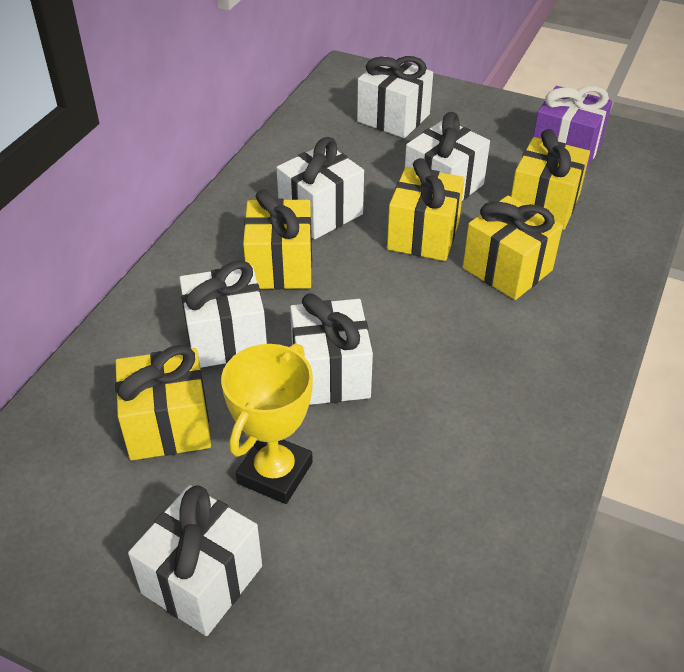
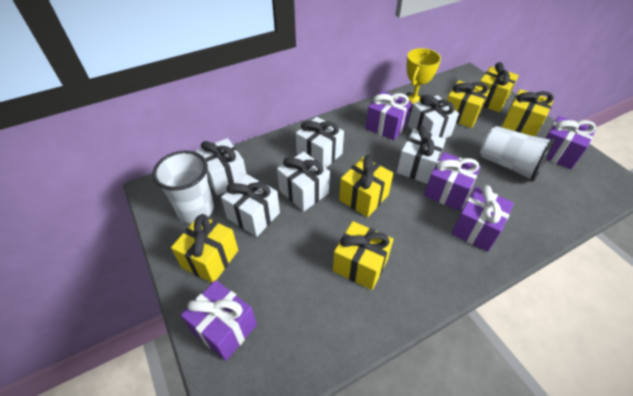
purple gift: 1 -> 5
white cup: 0 -> 2
yellow gift: 5 -> 6

